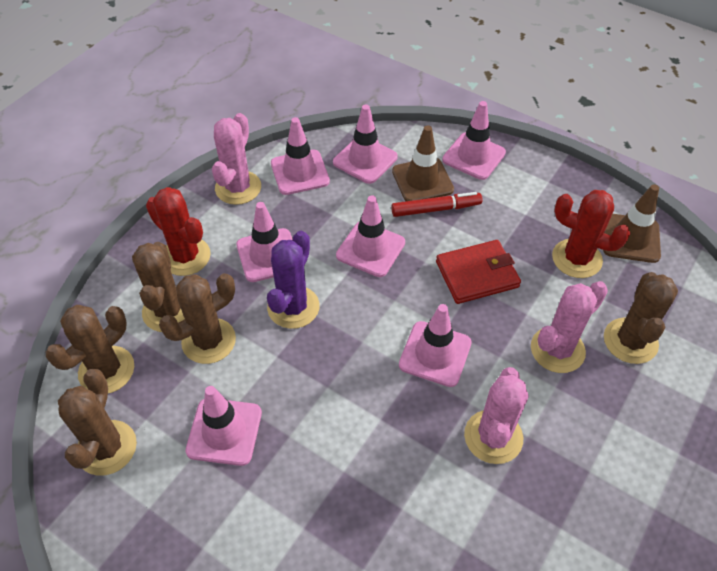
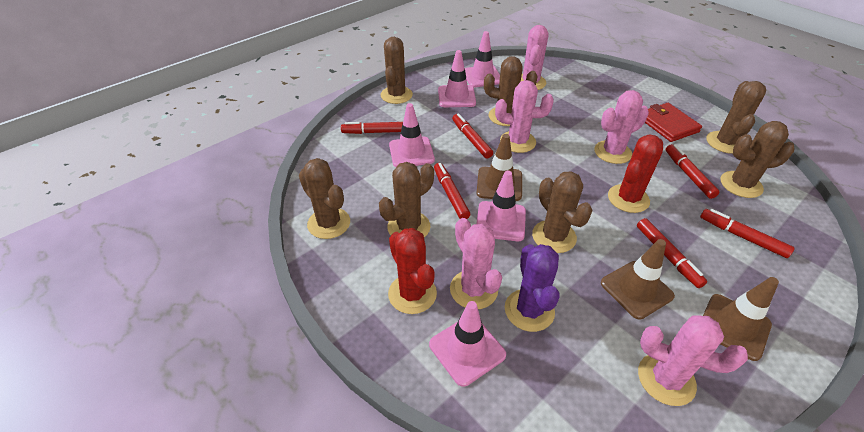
brown cactus: 5 -> 7
brown traffic cone: 2 -> 3
pink cactus: 3 -> 5
pink traffic cone: 7 -> 5
red marker: 1 -> 6

